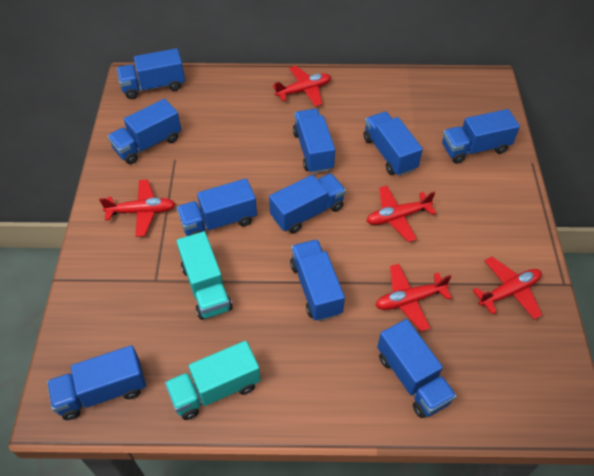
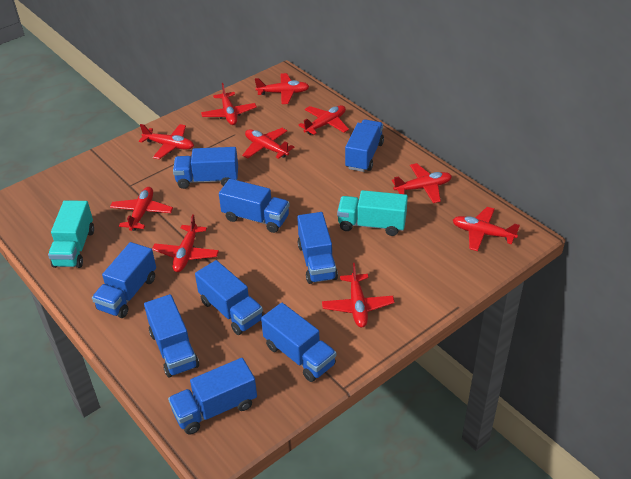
blue truck: 10 -> 9
red plane: 5 -> 10

